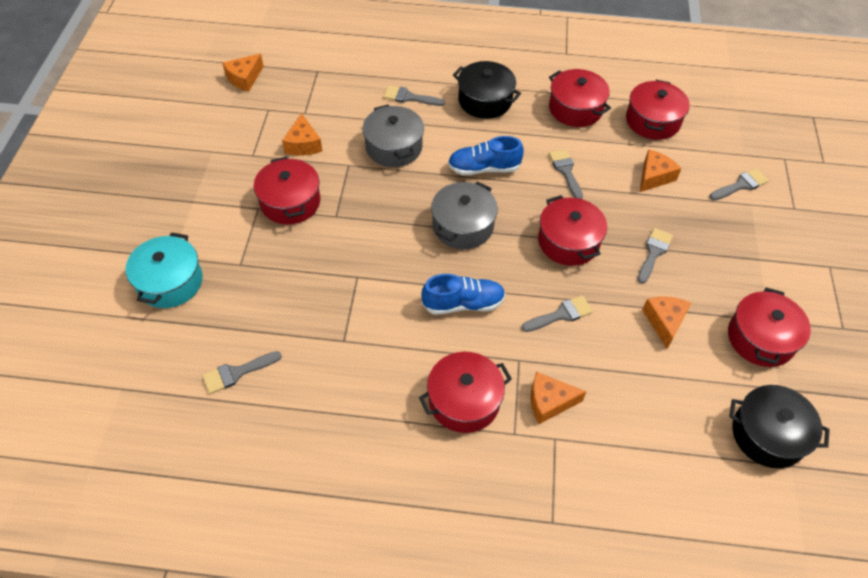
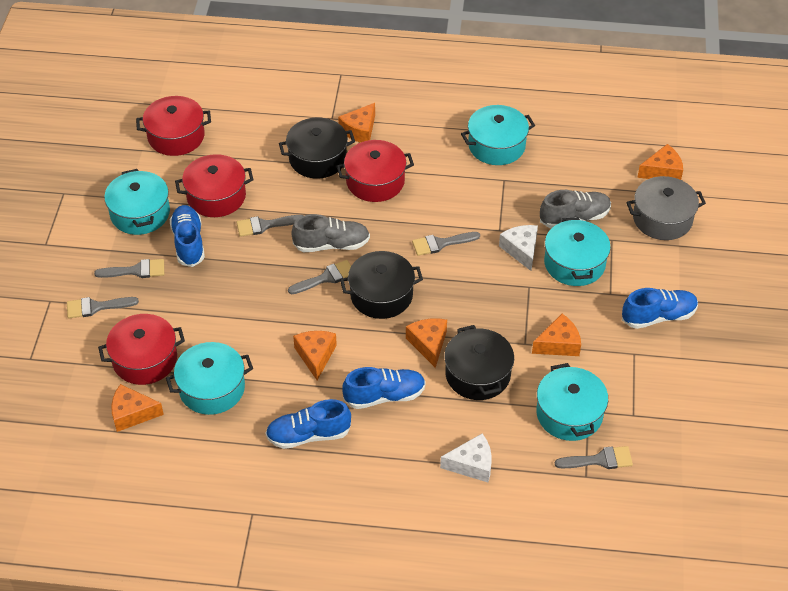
black pot: 2 -> 3
blue shoe: 2 -> 4
grey pot: 2 -> 1
grey shoe: 0 -> 2
orange cheese: 5 -> 6
red pot: 6 -> 4
turquoise pot: 1 -> 5
white cheese: 0 -> 2

